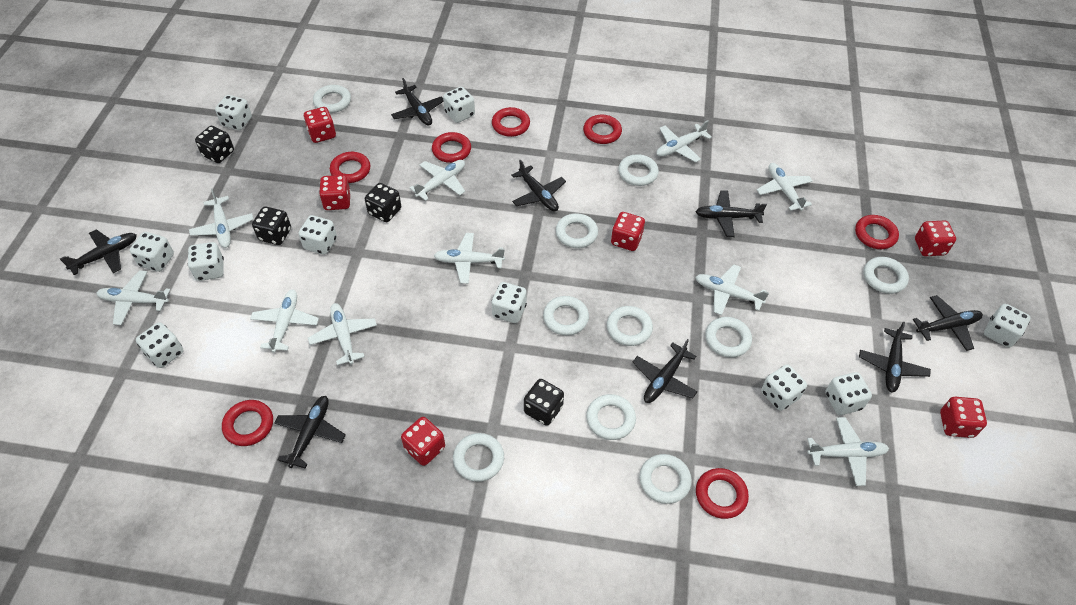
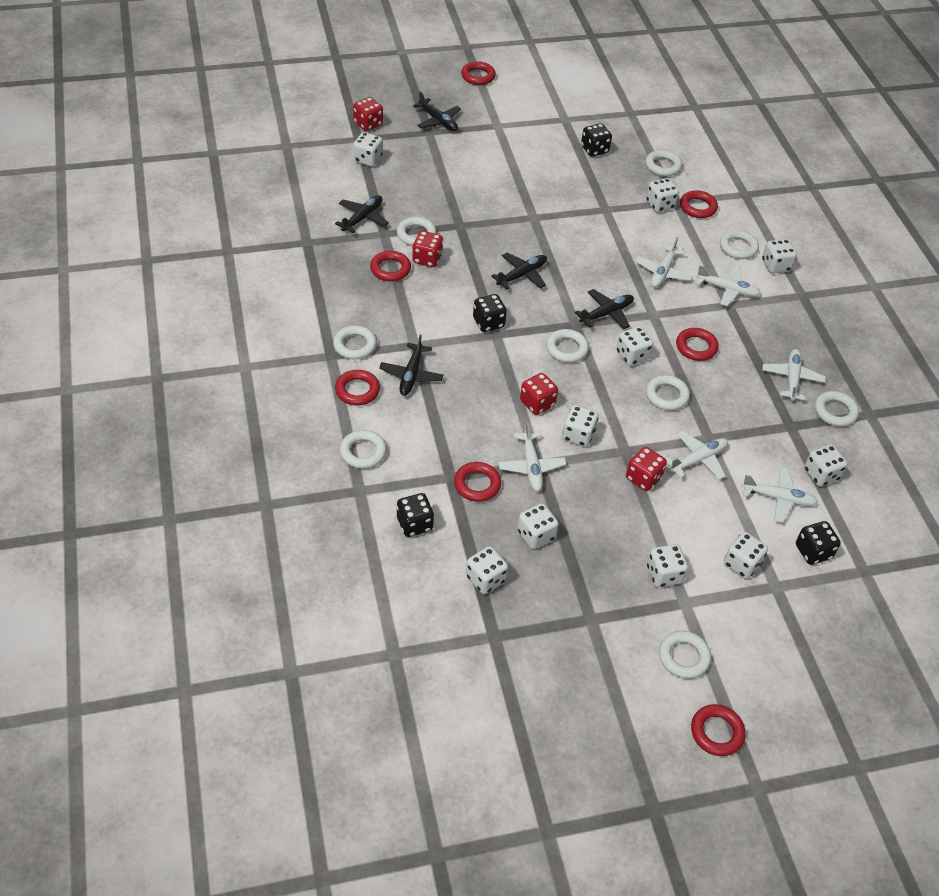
black plane: 8 -> 5
red dice: 6 -> 4
white plane: 10 -> 6
white ring: 10 -> 9

